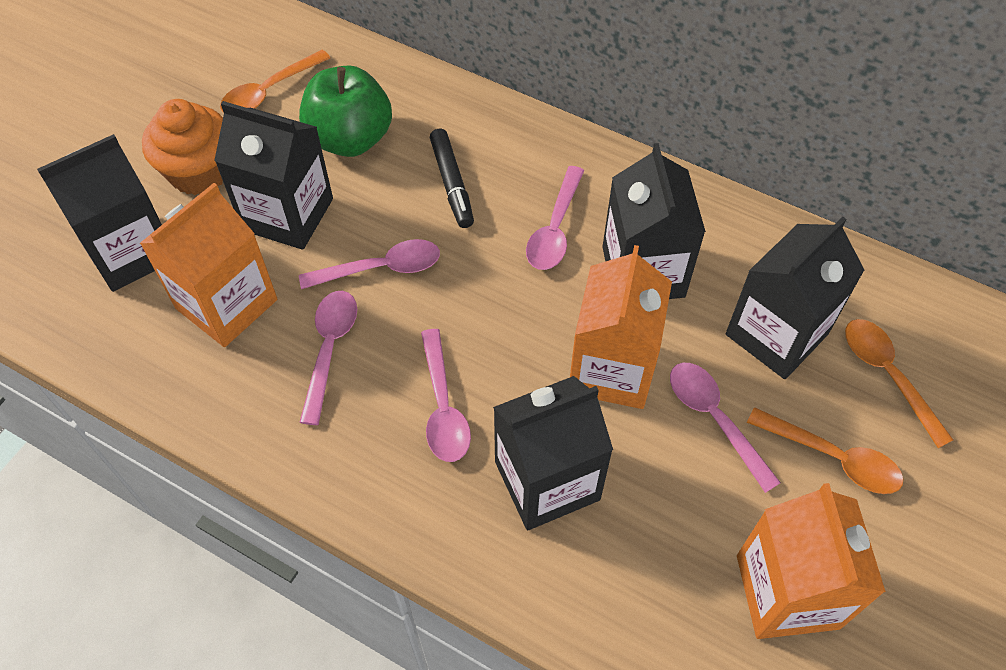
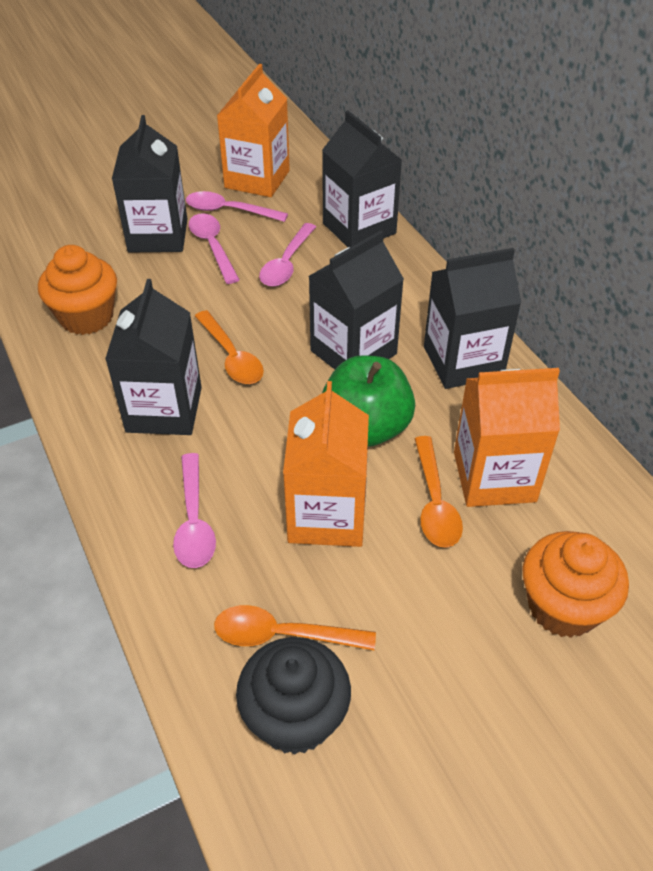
black cupcake: 0 -> 1
black marker: 1 -> 0
orange cupcake: 1 -> 2
pink spoon: 5 -> 4

